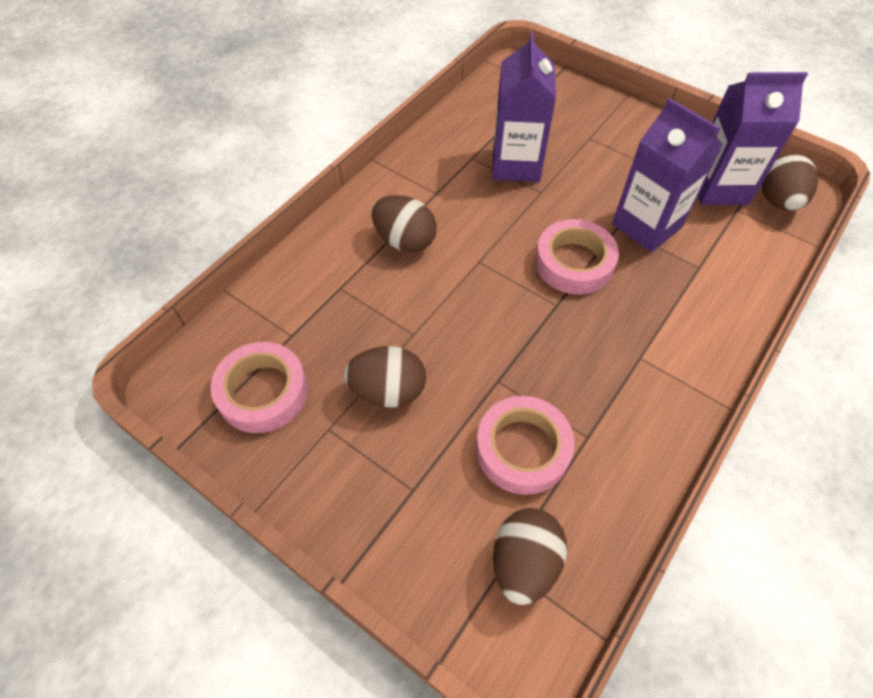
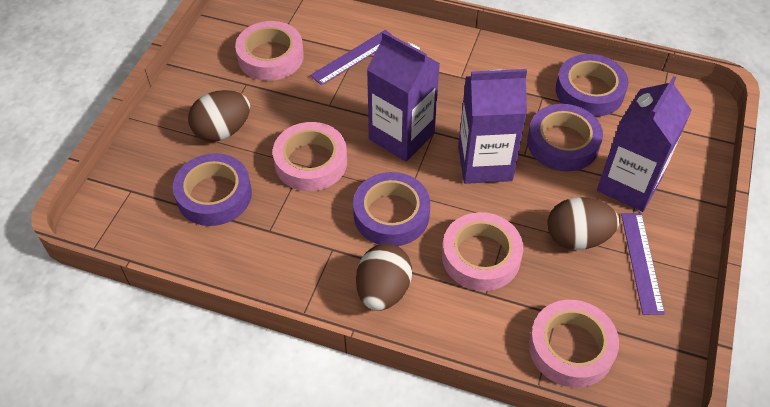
brown egg: 4 -> 3
pink tape: 3 -> 4
purple ruler: 0 -> 2
purple tape: 0 -> 4

